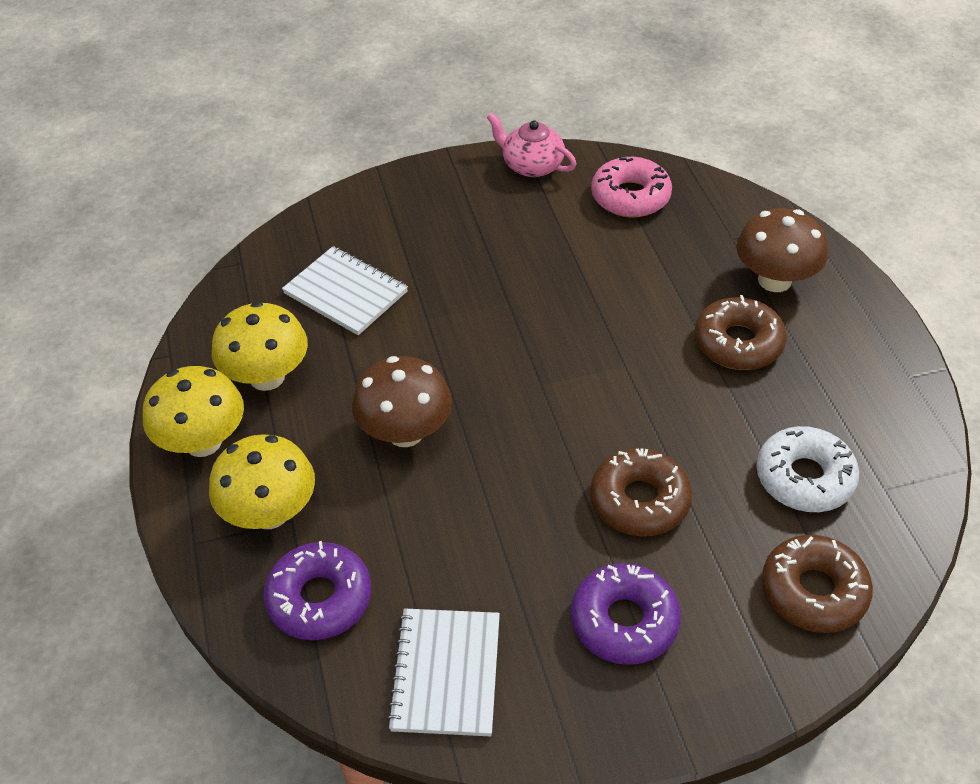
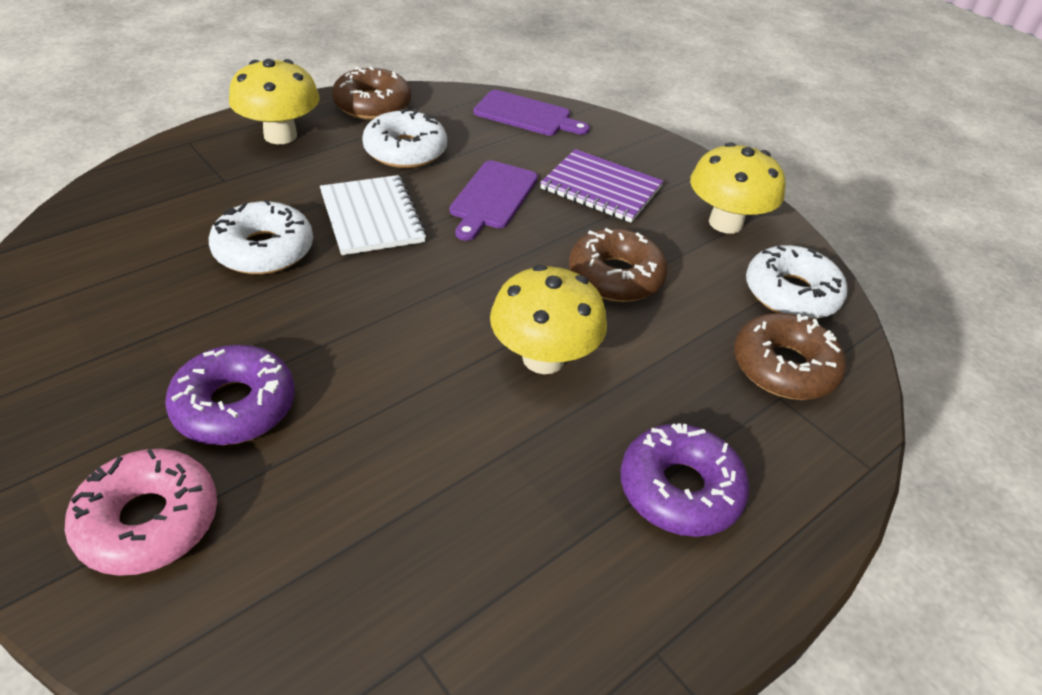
brown mushroom: 2 -> 0
pink teapot: 1 -> 0
purple cutting board: 0 -> 2
purple notebook: 0 -> 1
white donut: 1 -> 3
white notebook: 2 -> 1

